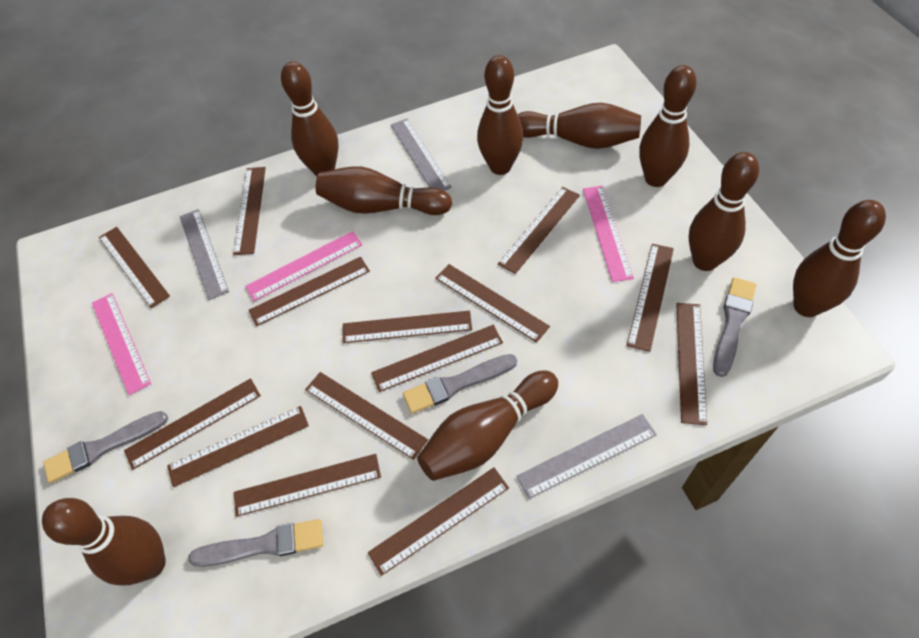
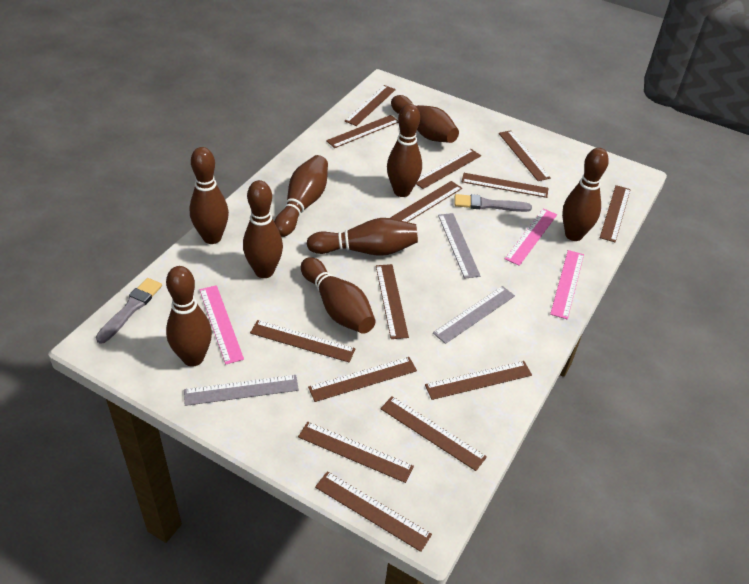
grey brush: 4 -> 2

